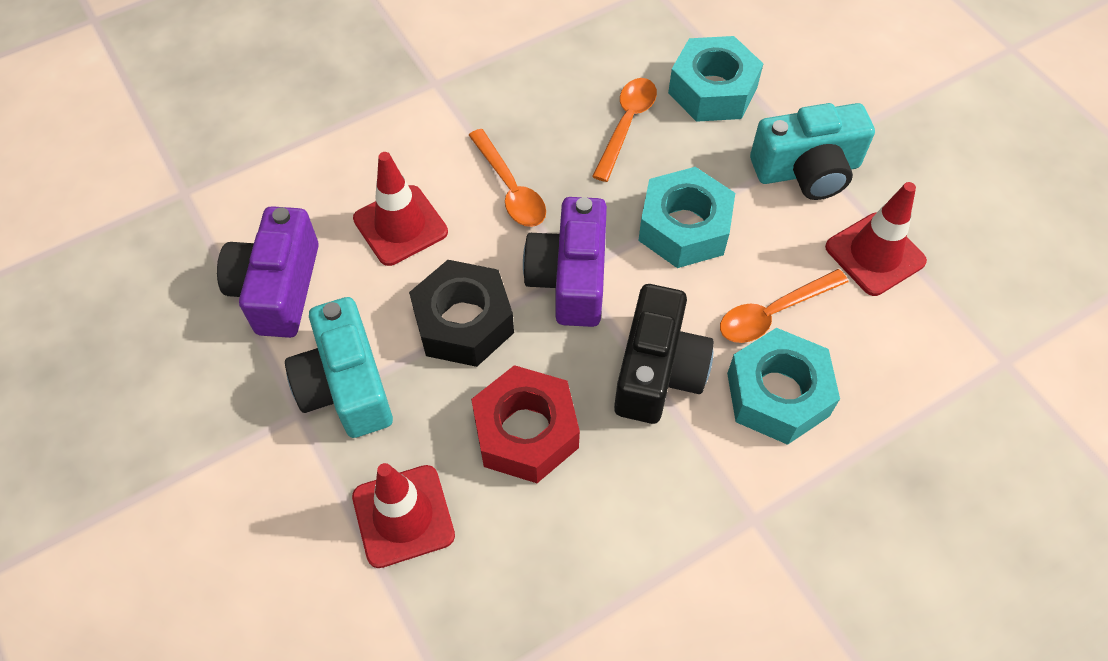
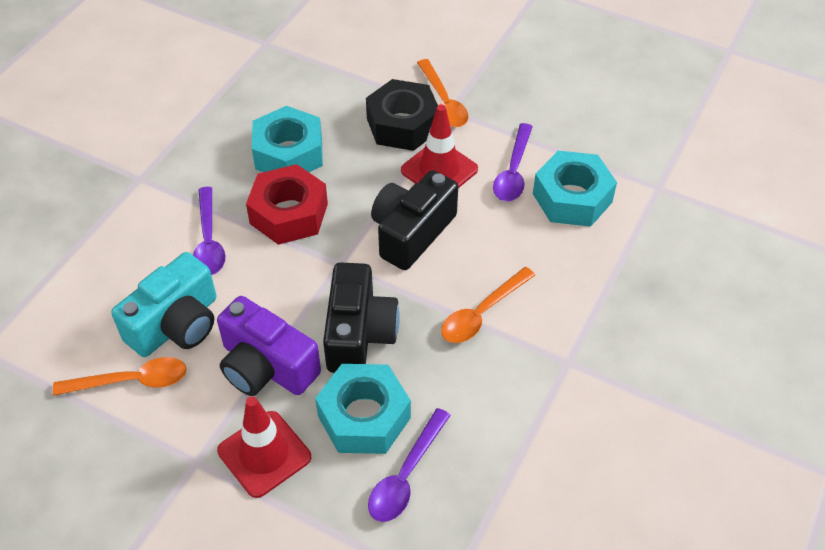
black camera: 1 -> 2
purple camera: 2 -> 1
purple spoon: 0 -> 3
red traffic cone: 3 -> 2
turquoise camera: 2 -> 1

